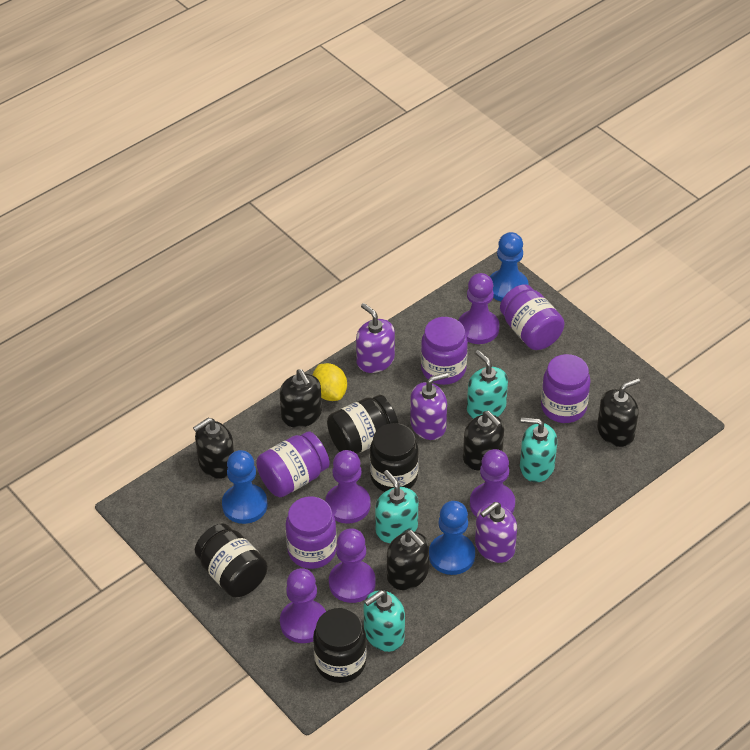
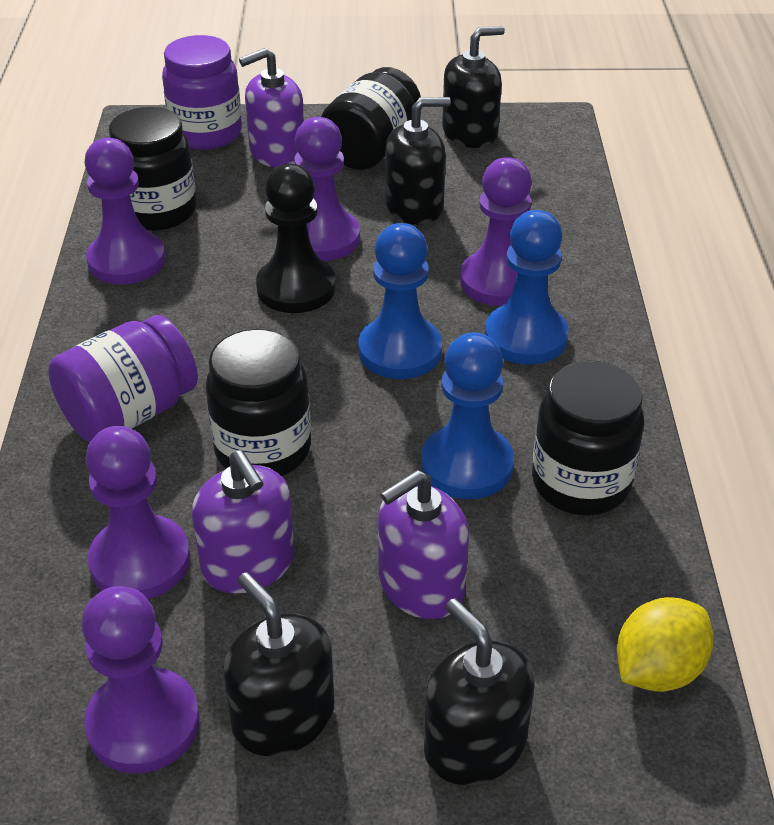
black pawn: 0 -> 1
black soap dispenser: 5 -> 4
purple jar: 5 -> 2
turquoise soap dispenser: 4 -> 0

